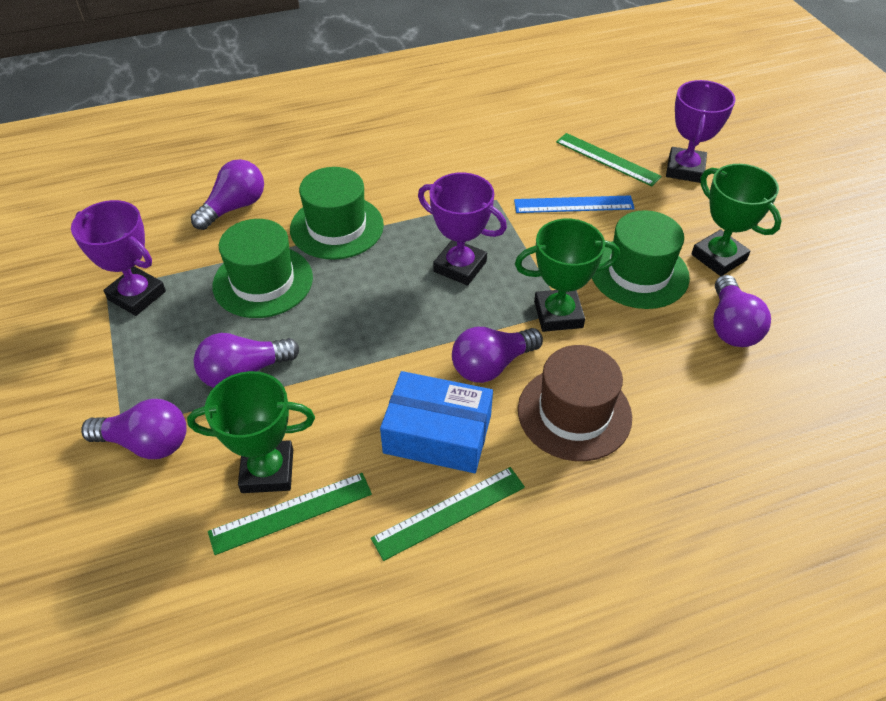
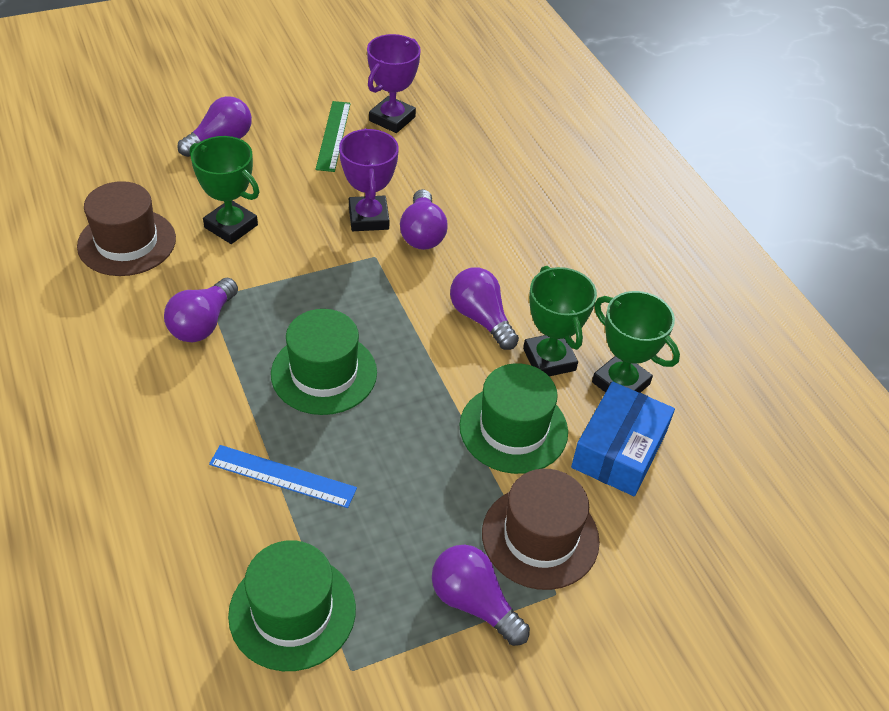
brown hat: 1 -> 2
green ruler: 3 -> 1
purple trophy: 3 -> 2

